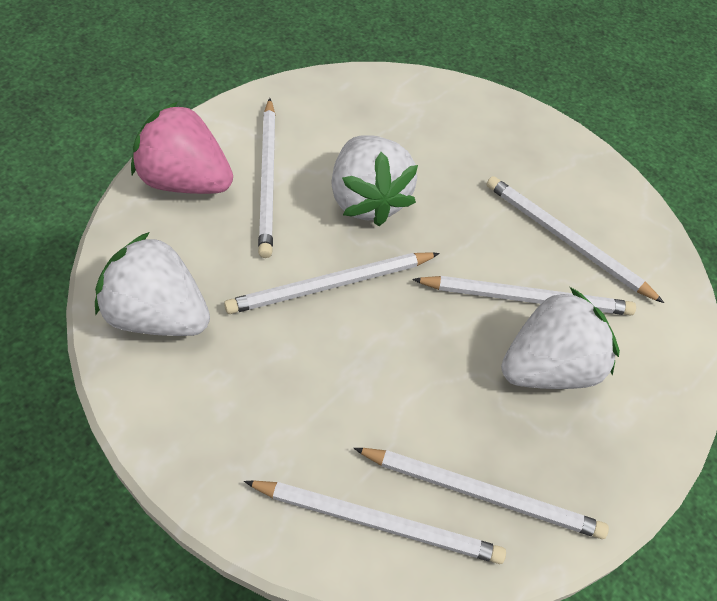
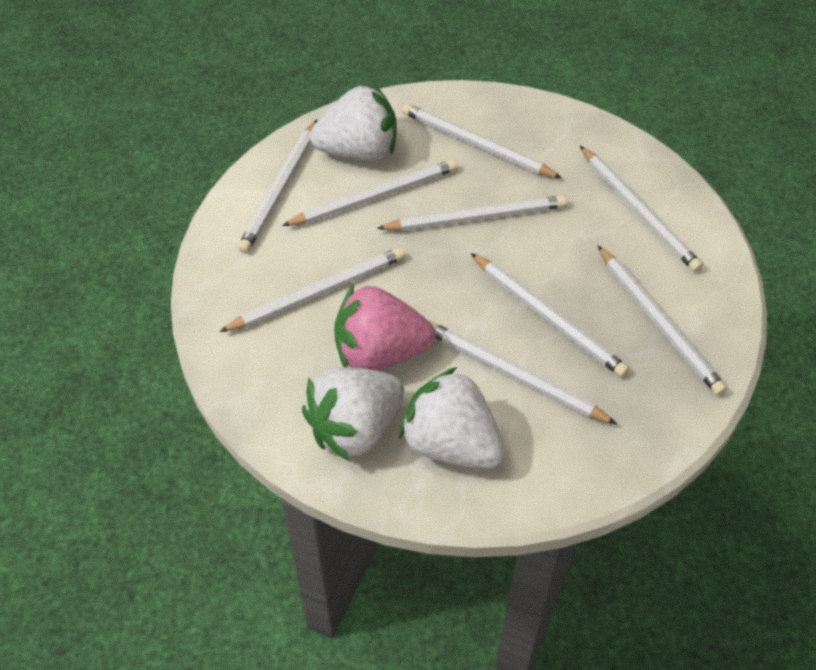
white pencil: 6 -> 9

